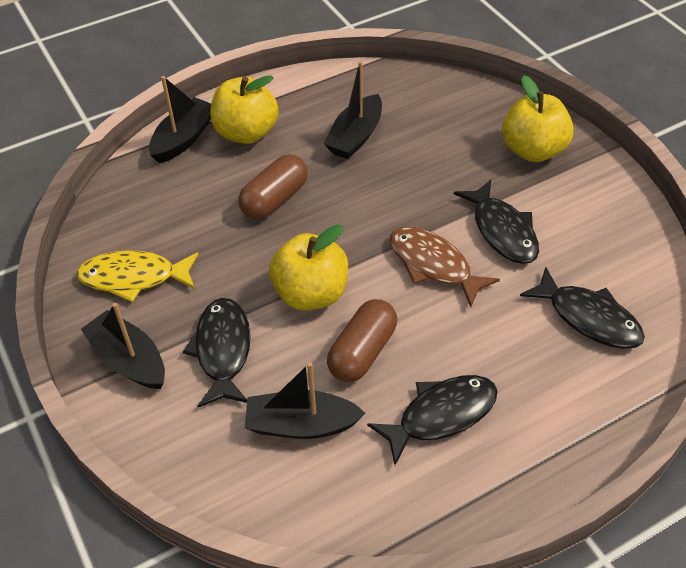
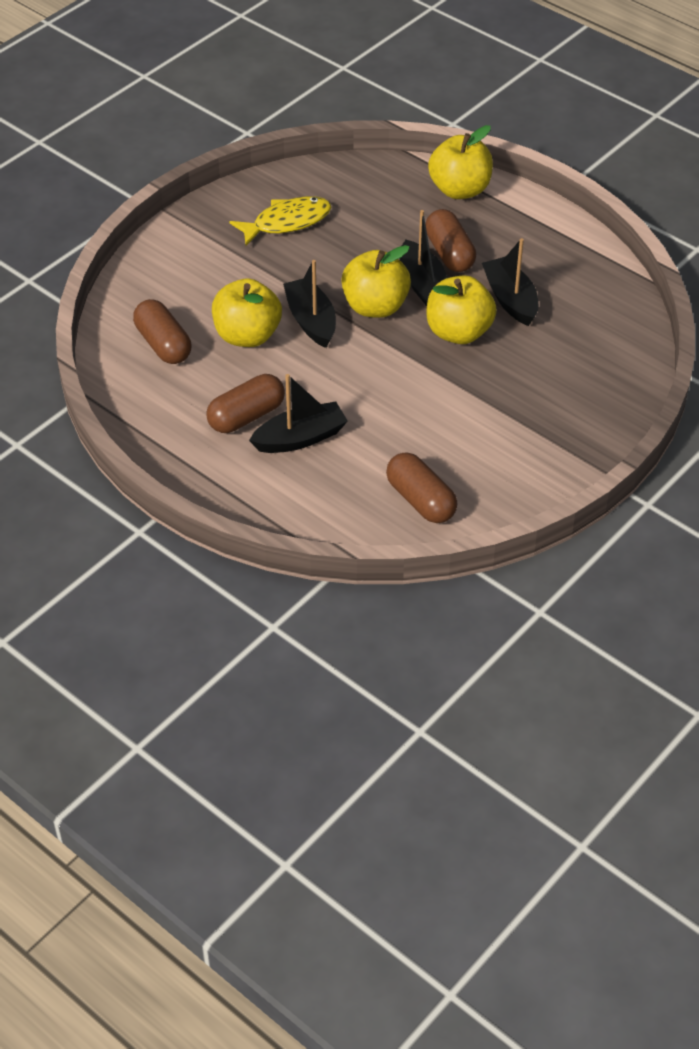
black fish: 4 -> 0
brown capsule: 2 -> 4
brown fish: 1 -> 0
yellow apple: 3 -> 4

